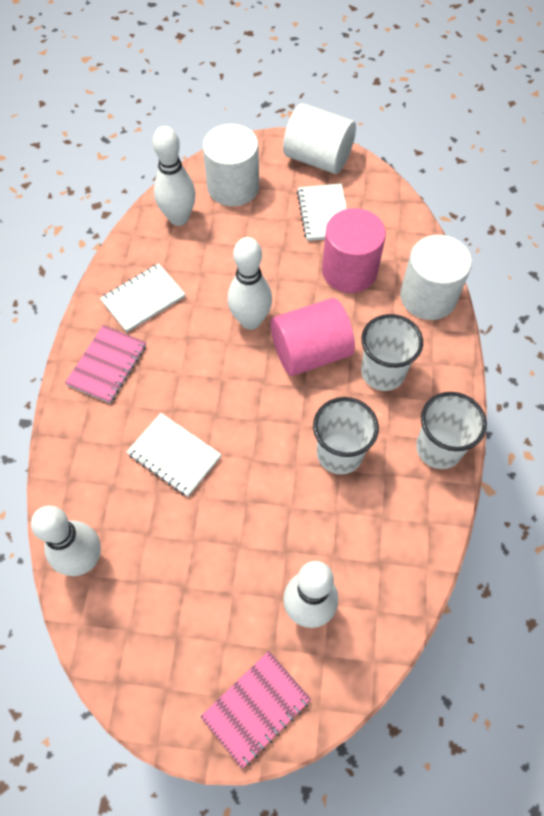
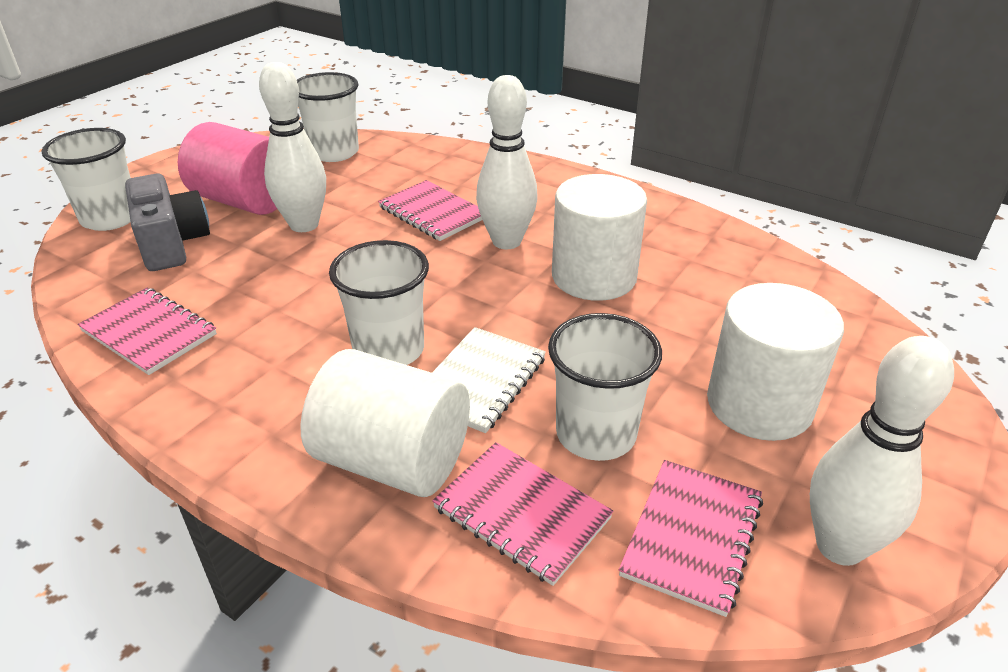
grey camera: 0 -> 1
pink cylinder: 2 -> 1
pink notebook: 2 -> 4
white bowling pin: 4 -> 3
white cup: 3 -> 4
white notebook: 3 -> 1

